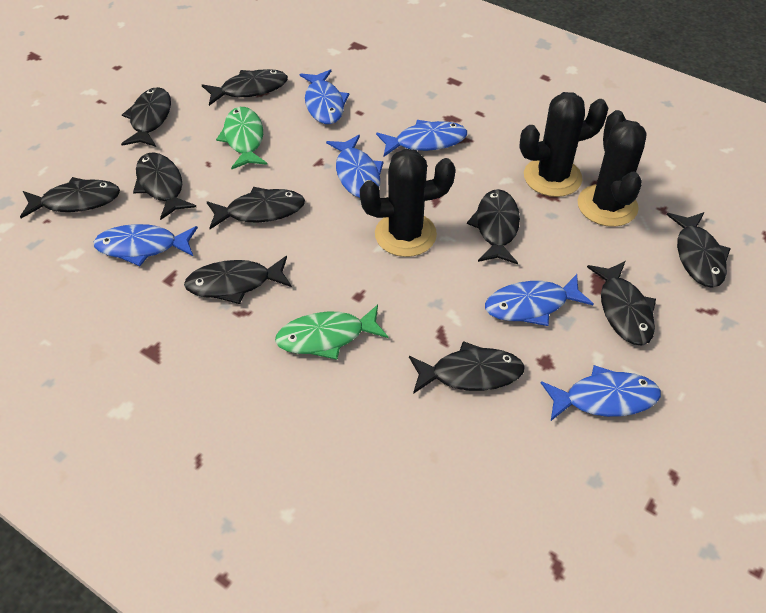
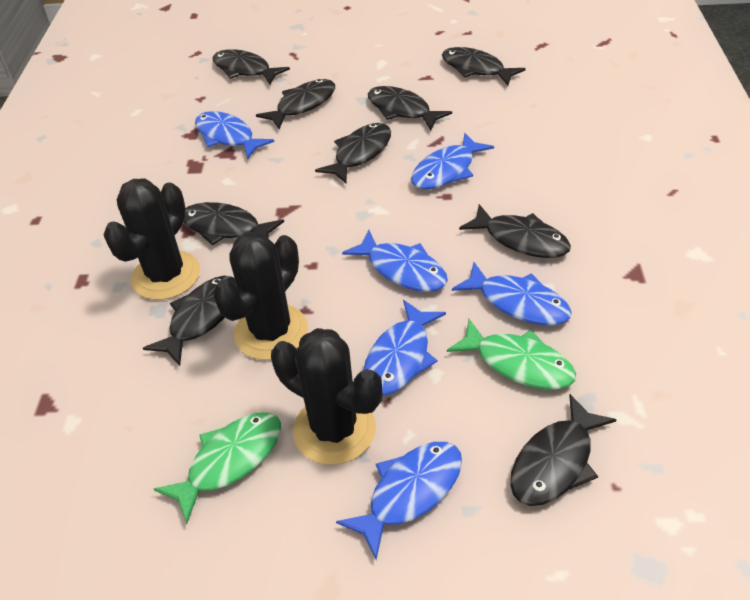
black fish: 10 -> 9

